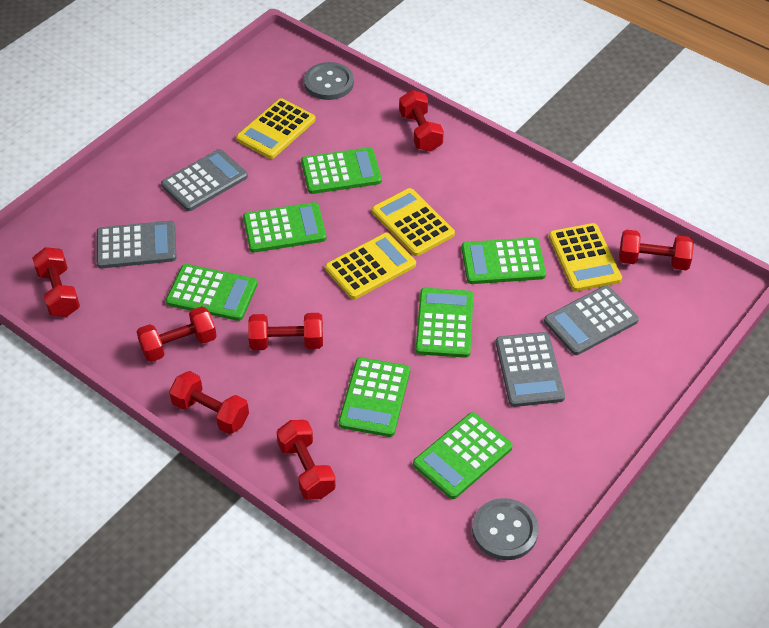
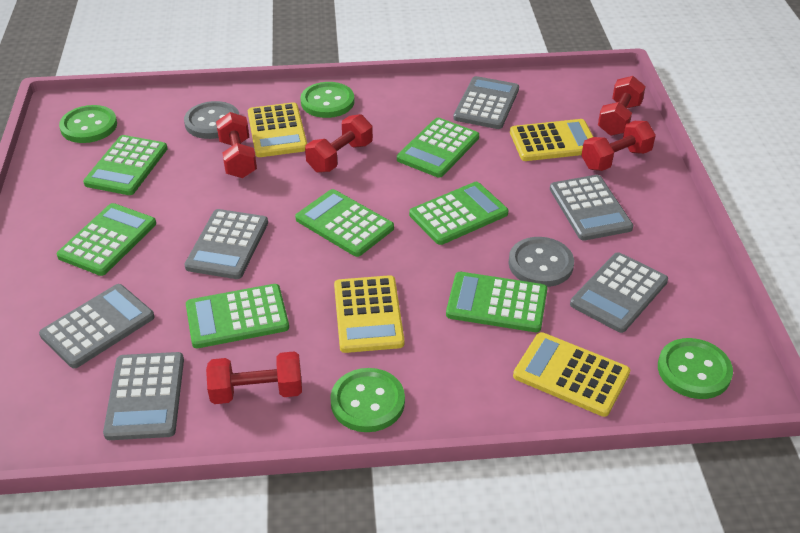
green button: 0 -> 4
grey calculator: 4 -> 6
red dumbbell: 7 -> 5

